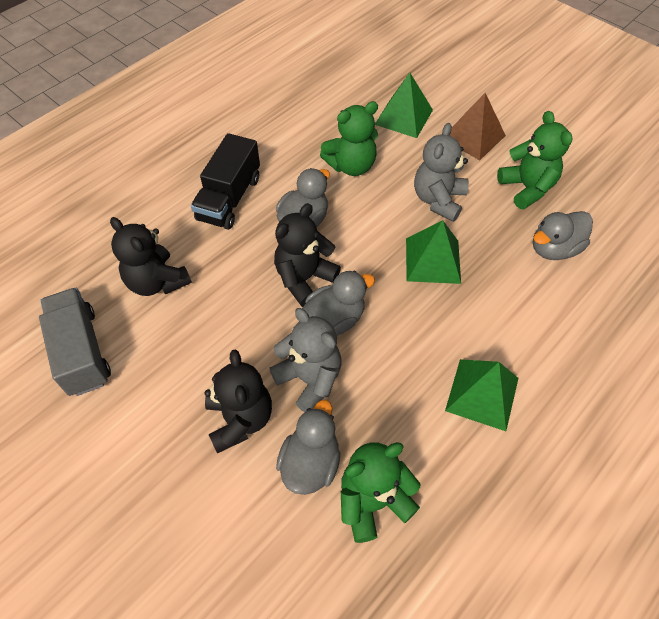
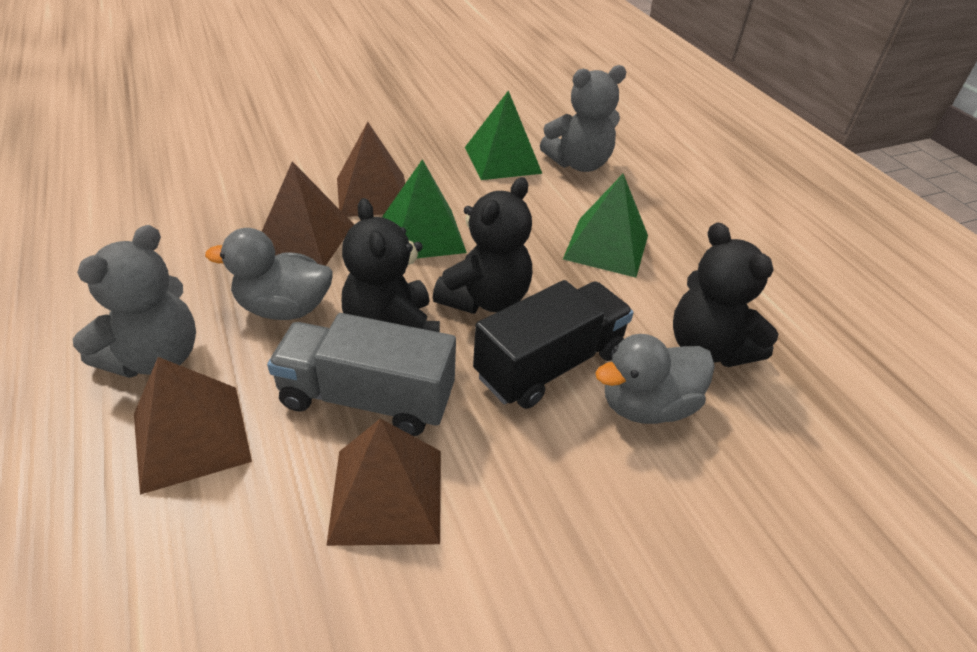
brown pyramid: 1 -> 4
green teddy bear: 3 -> 0
grey duck: 4 -> 2

